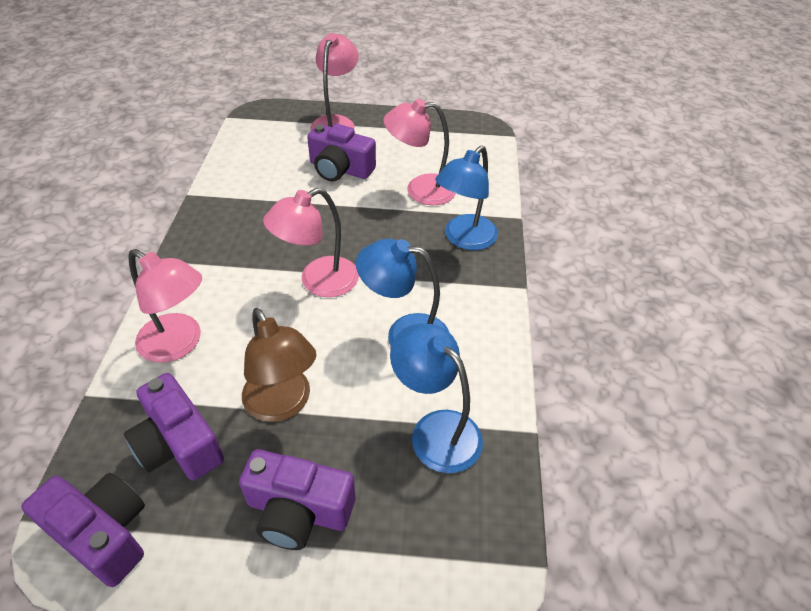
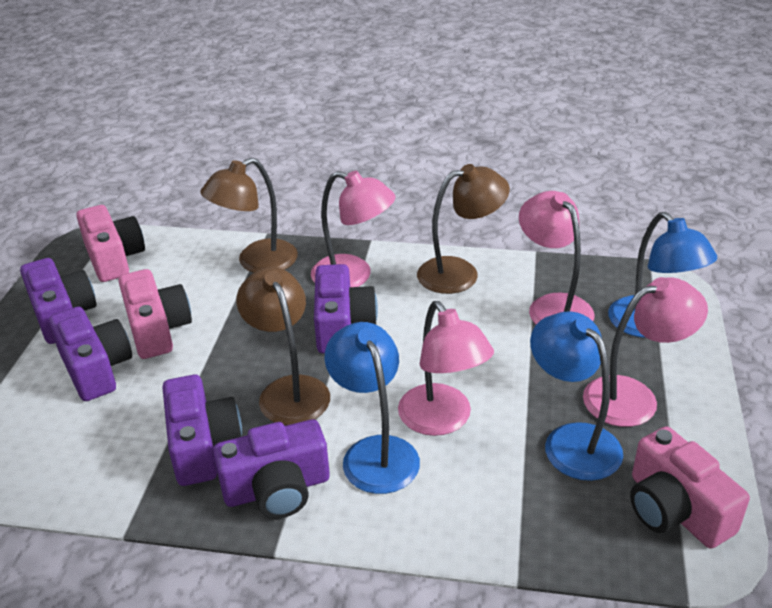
brown lamp: 1 -> 3
pink camera: 0 -> 3
purple camera: 4 -> 5

